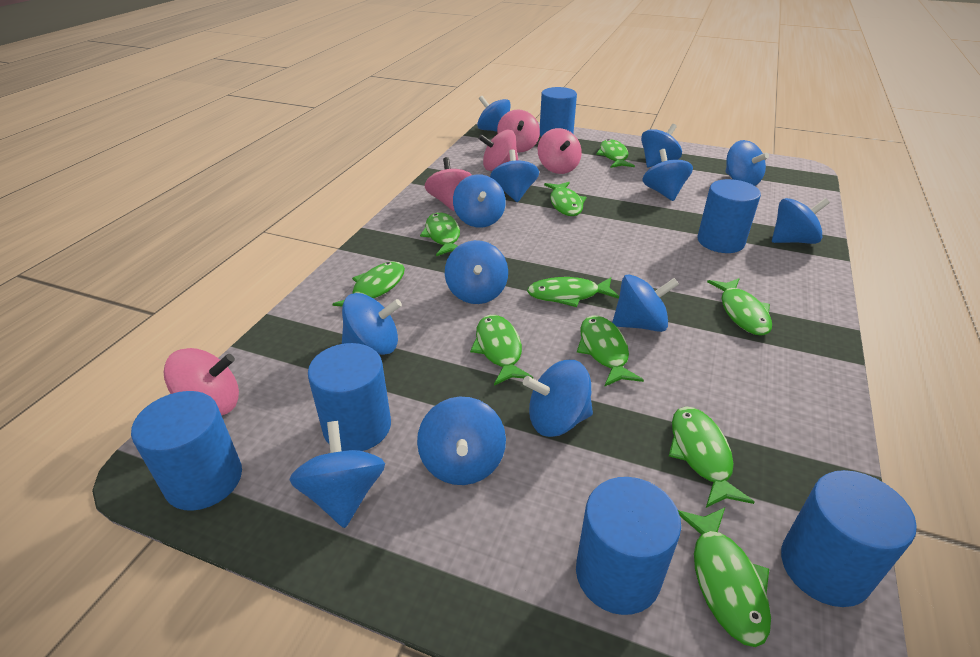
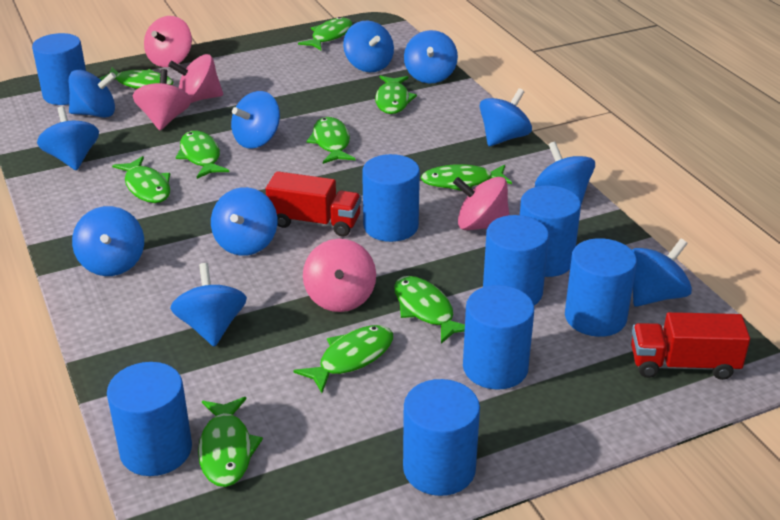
blue cylinder: 6 -> 8
blue spinning top: 13 -> 11
red truck: 0 -> 2

